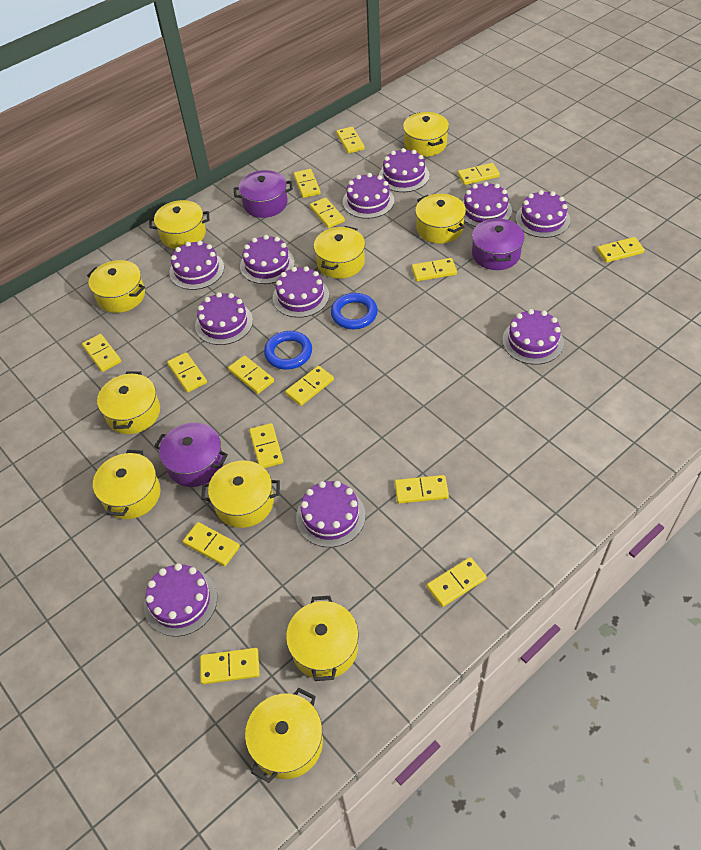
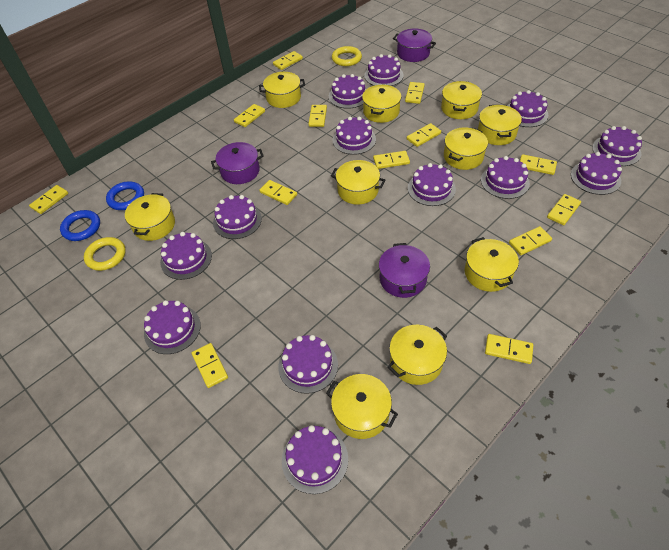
purple cake: 11 -> 13
yellow domino: 15 -> 13
yellow ring: 0 -> 2

